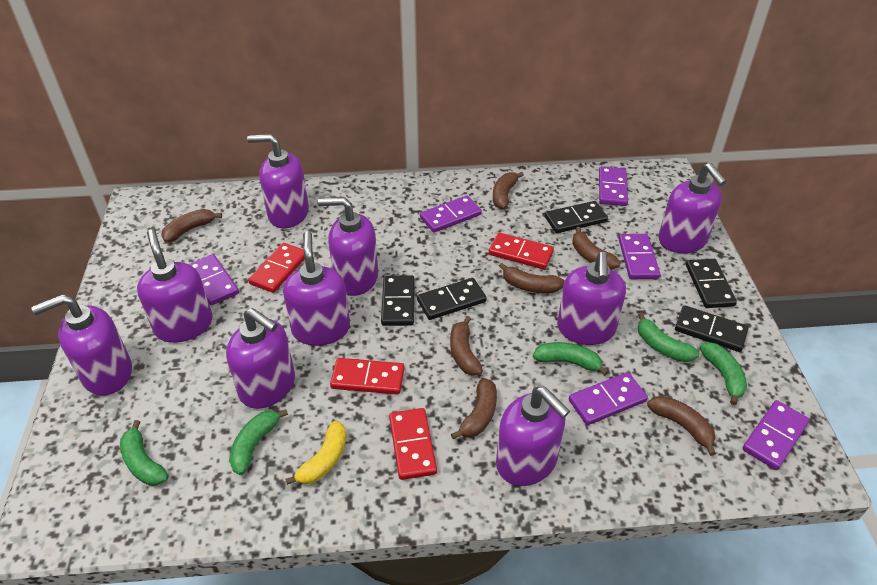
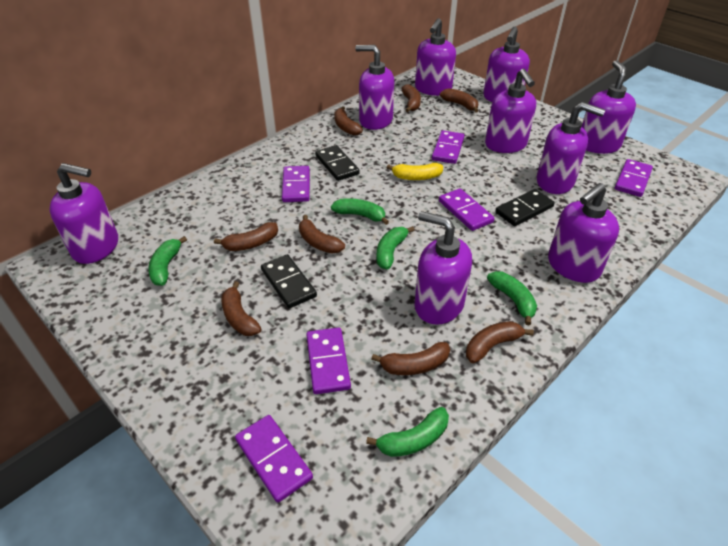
black domino: 5 -> 3
brown banana: 7 -> 8
red domino: 4 -> 0

